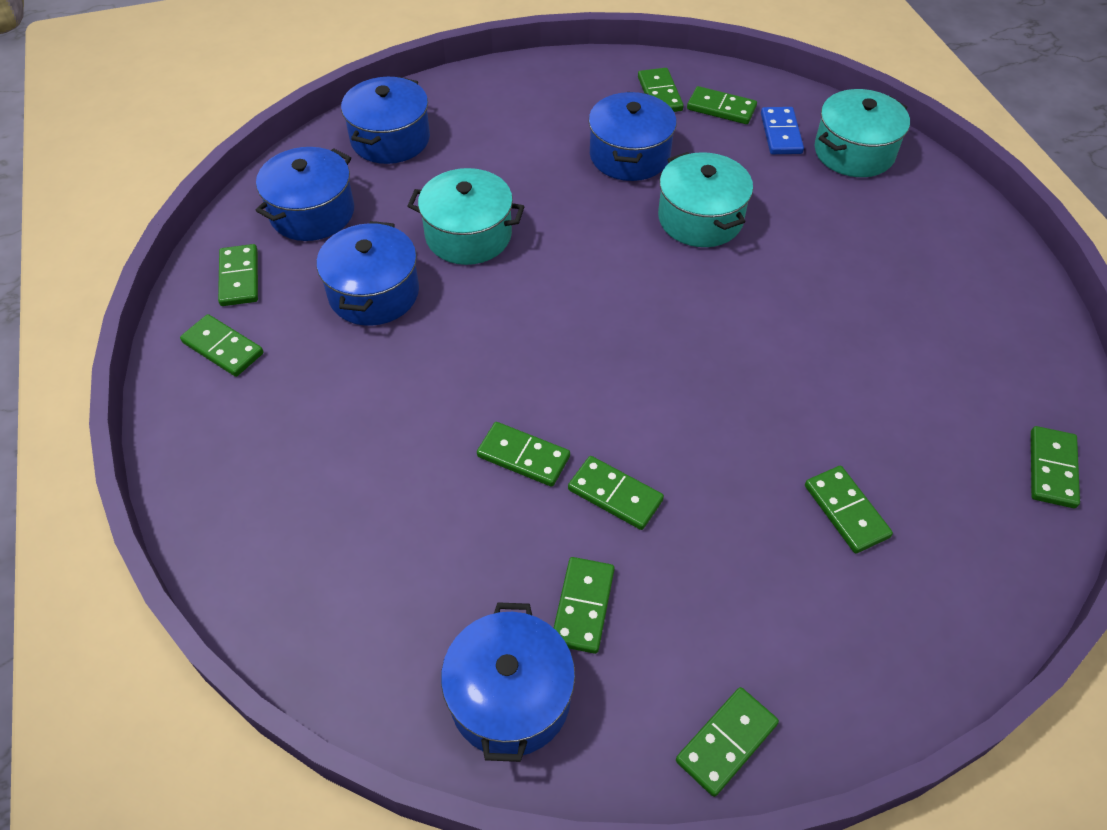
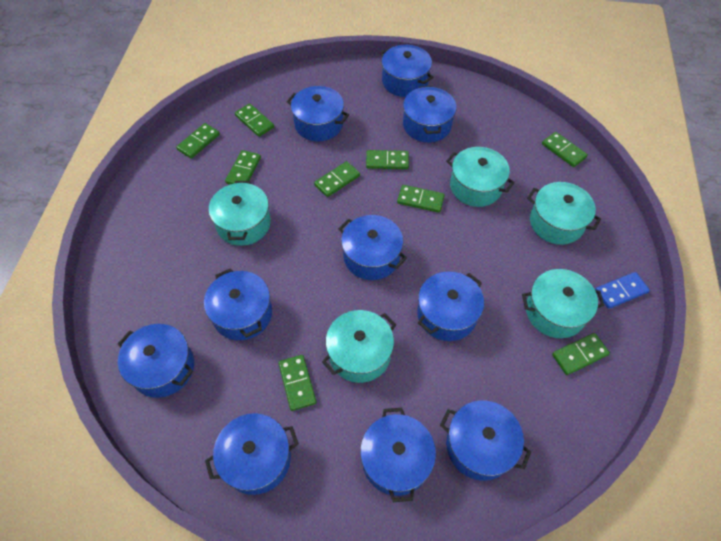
blue pot: 5 -> 10
green domino: 10 -> 9
turquoise pot: 3 -> 5

